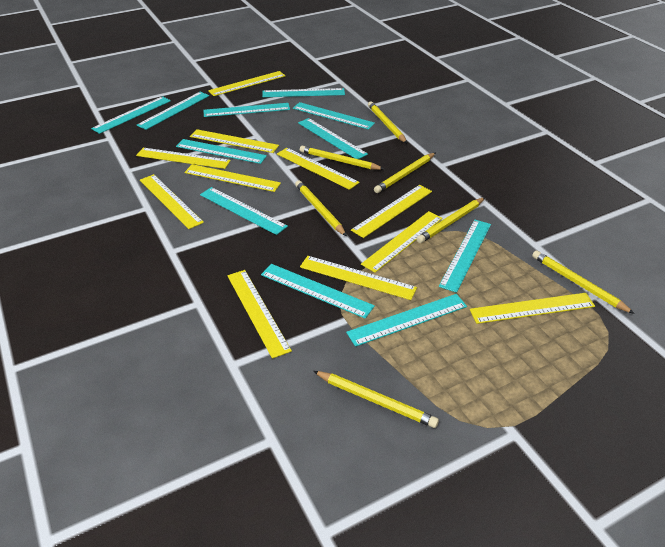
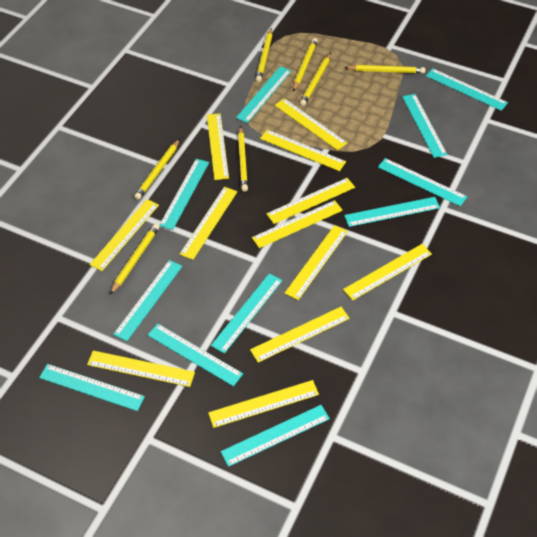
yellow ruler: 11 -> 12

